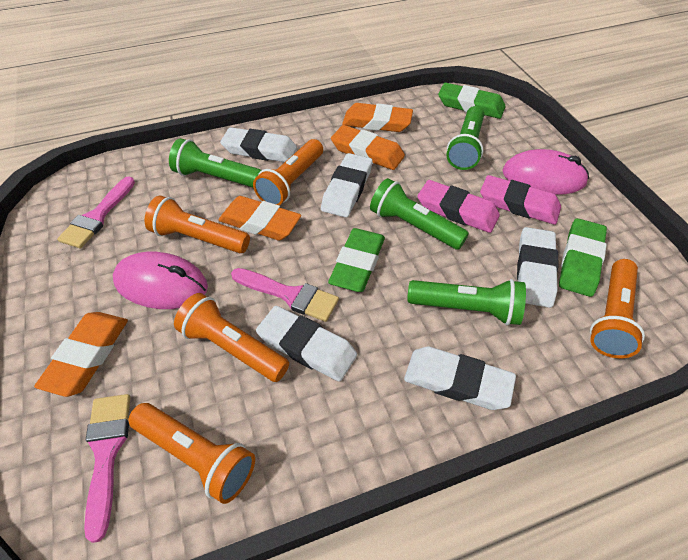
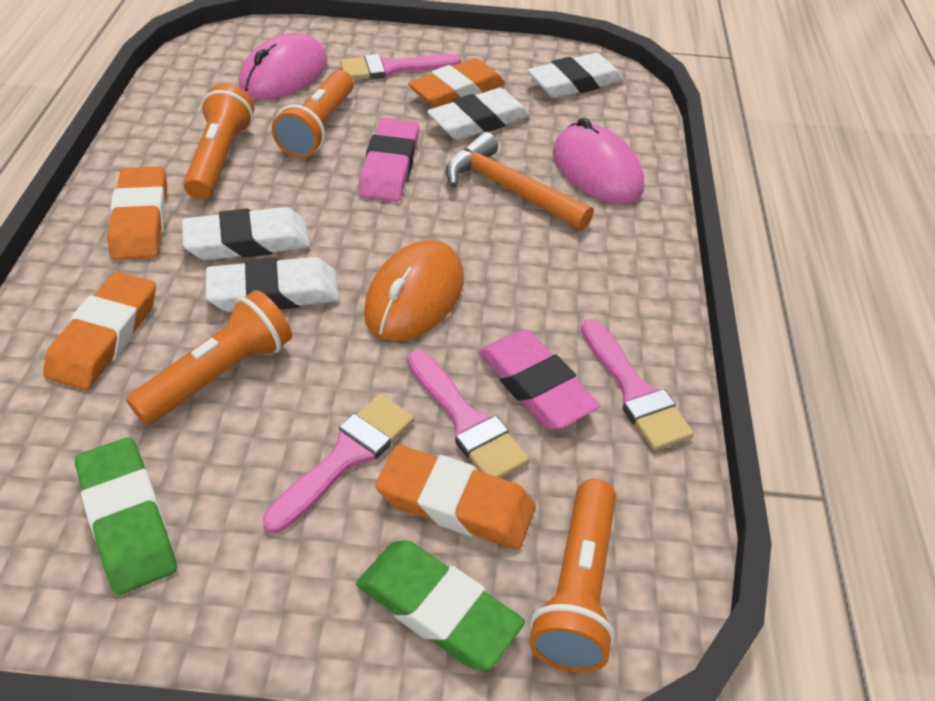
green eraser: 3 -> 2
green flashlight: 4 -> 0
orange flashlight: 5 -> 4
orange hammer: 0 -> 1
orange mouse: 0 -> 1
pink brush: 3 -> 4
white eraser: 5 -> 4

